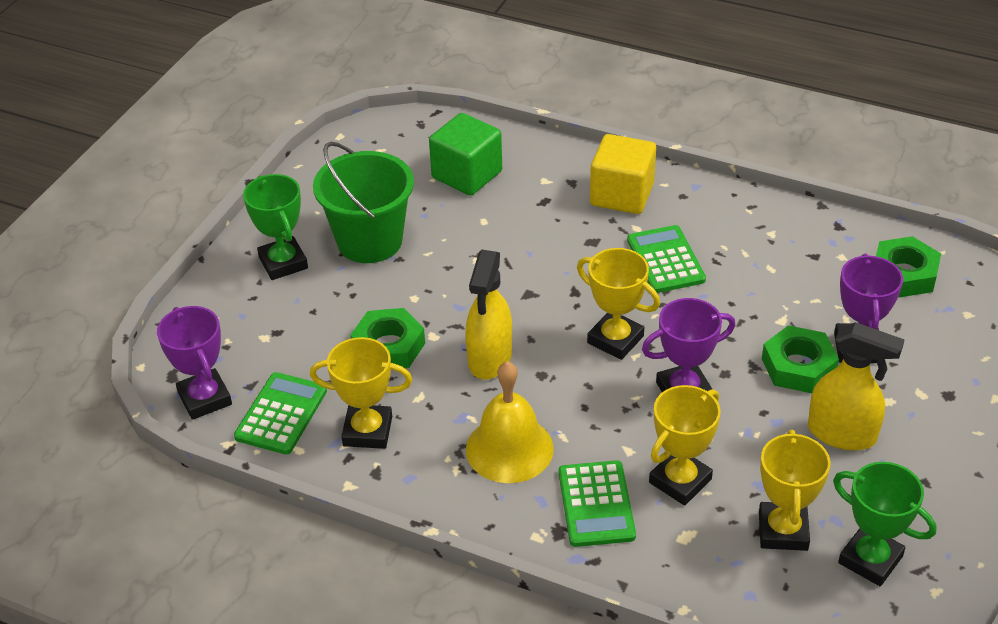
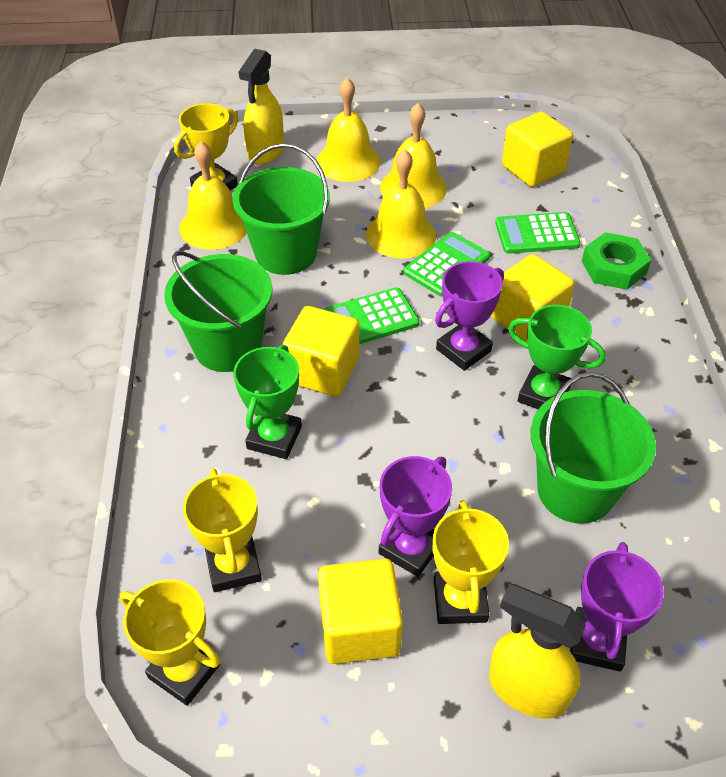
green bucket: 1 -> 3
green cube: 1 -> 0
green nut: 3 -> 1
yellow bell: 1 -> 4
yellow cube: 1 -> 4

